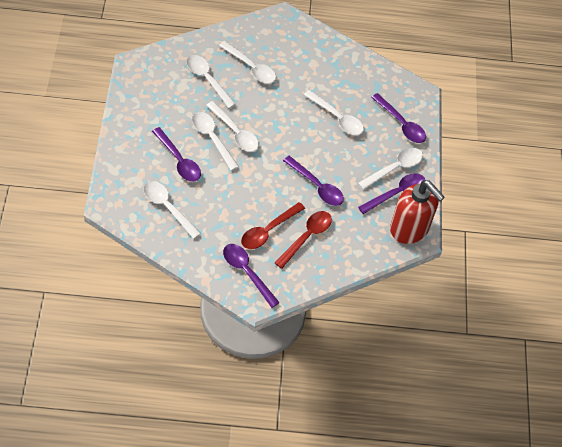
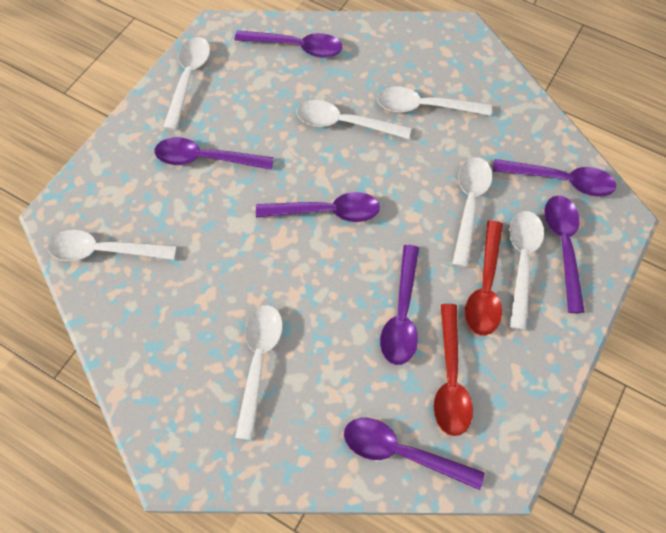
purple spoon: 5 -> 7
red soap dispenser: 1 -> 0

